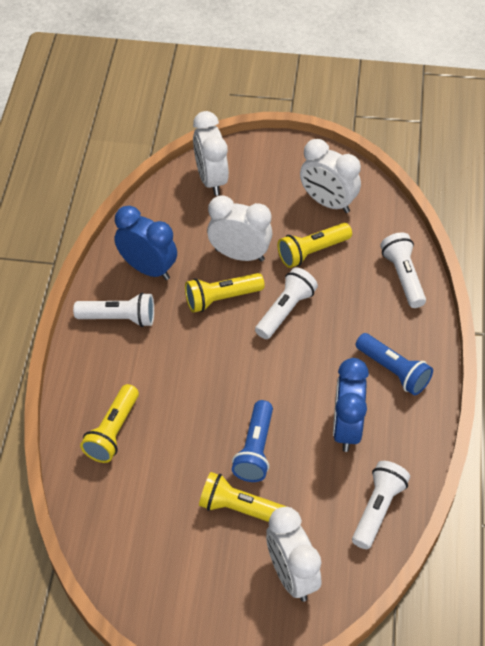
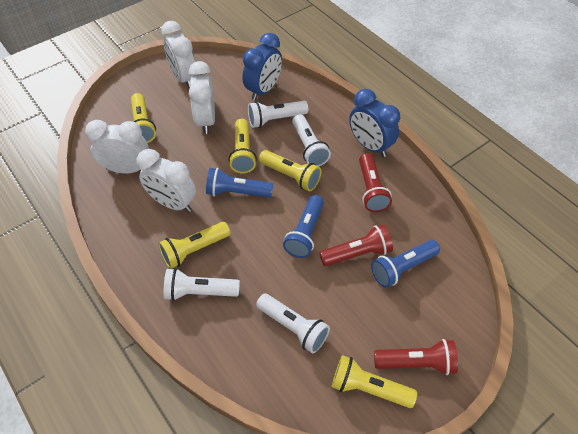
blue flashlight: 2 -> 3
red flashlight: 0 -> 3
yellow flashlight: 4 -> 5

